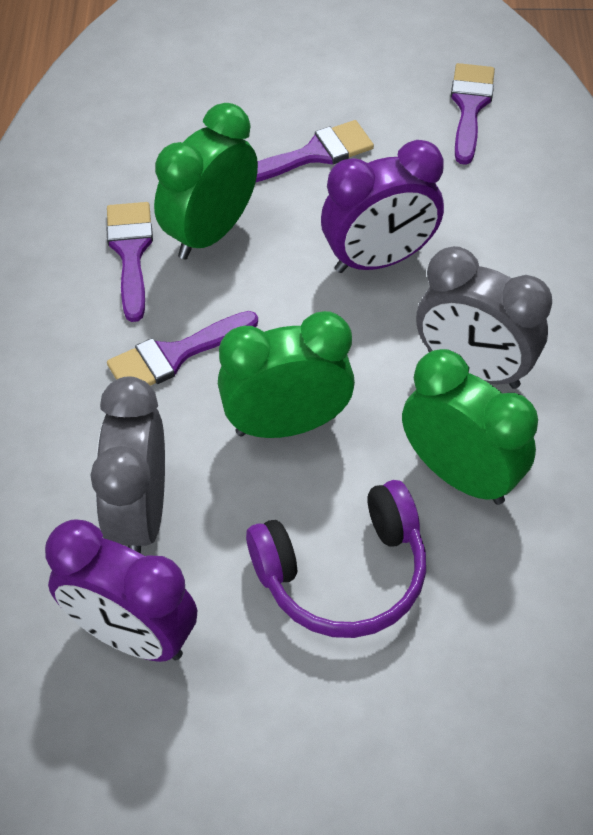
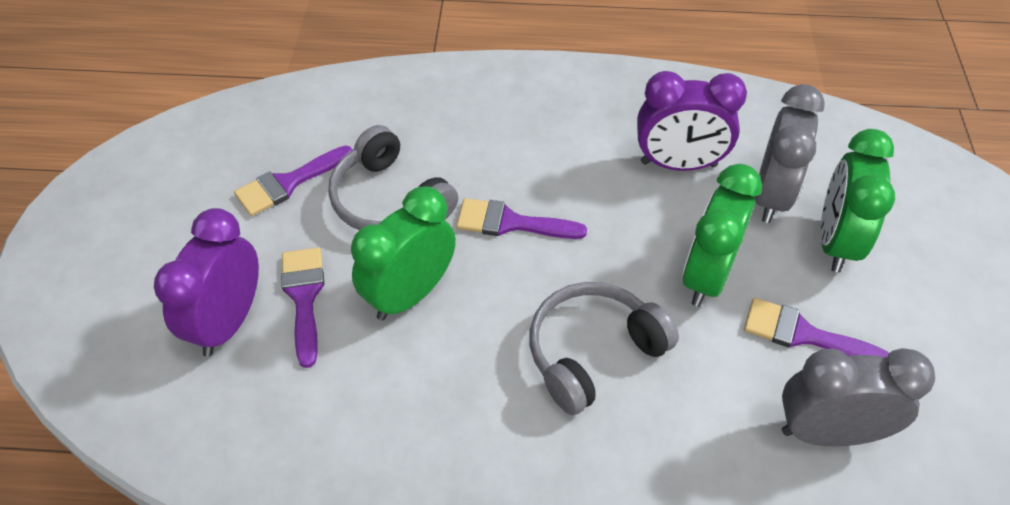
grey headphones: 0 -> 2
purple headphones: 1 -> 0

